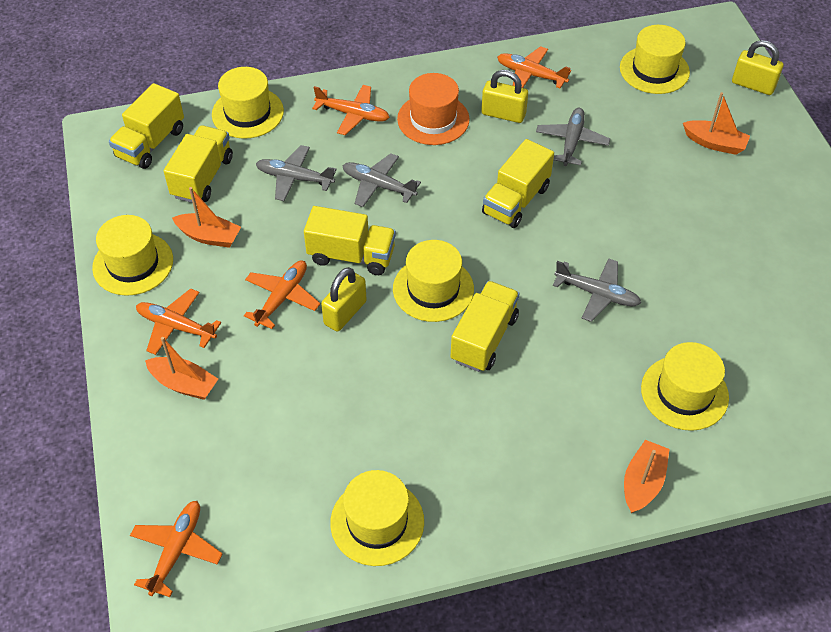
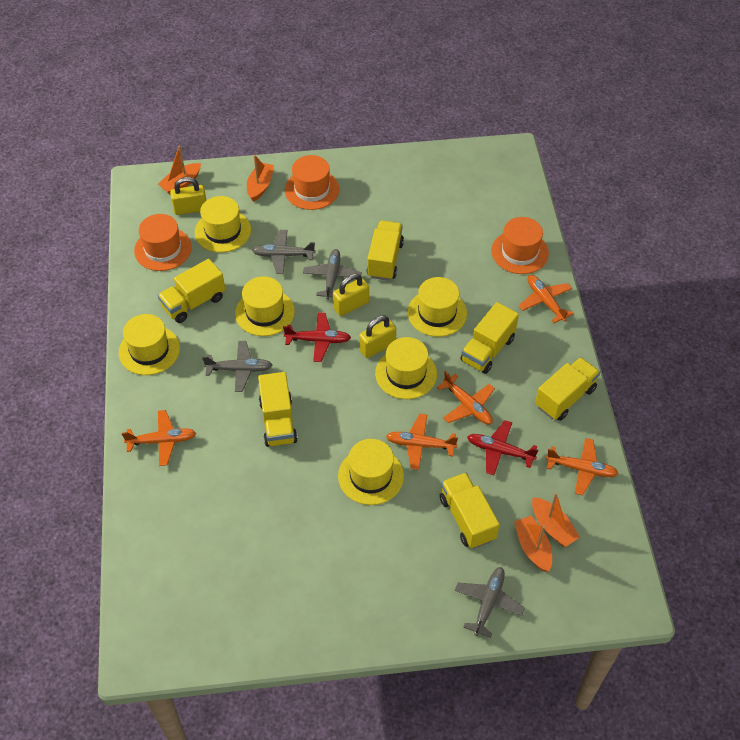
orange hat: 1 -> 3
red plane: 0 -> 2
yellow truck: 5 -> 6

